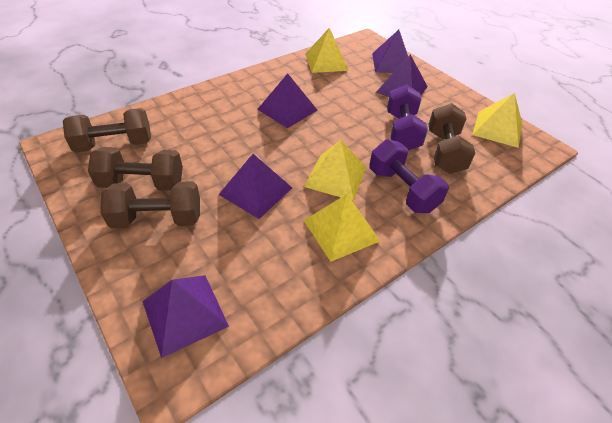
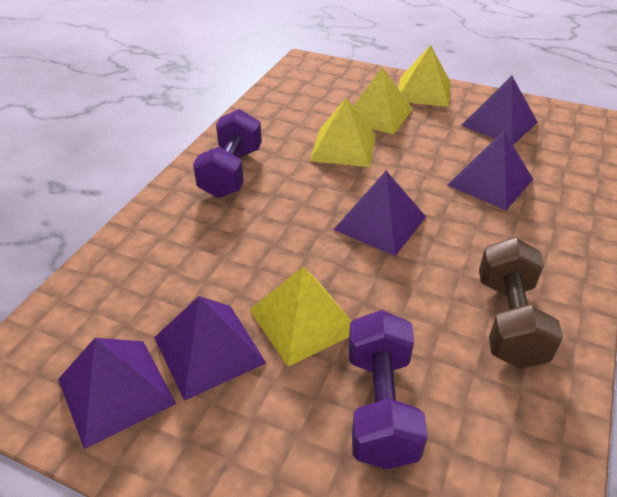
brown dumbbell: 4 -> 1

